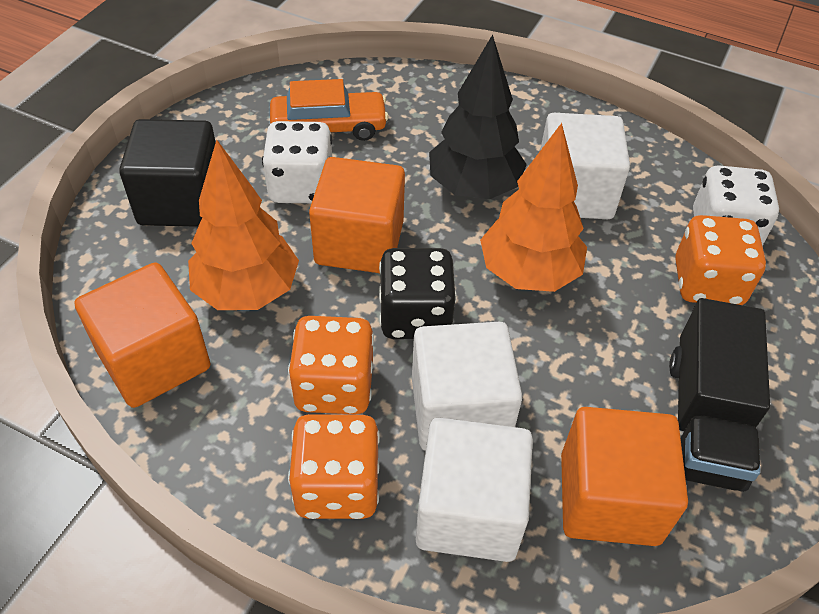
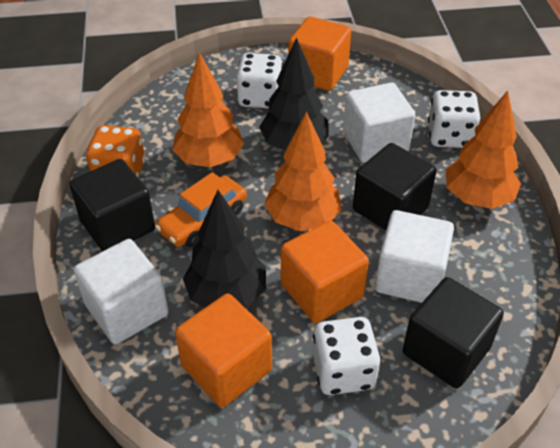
black cube: 1 -> 3
black dice: 1 -> 0
black tree: 1 -> 2
black truck: 1 -> 0
orange dice: 3 -> 1
orange tree: 2 -> 3
white dice: 2 -> 3

